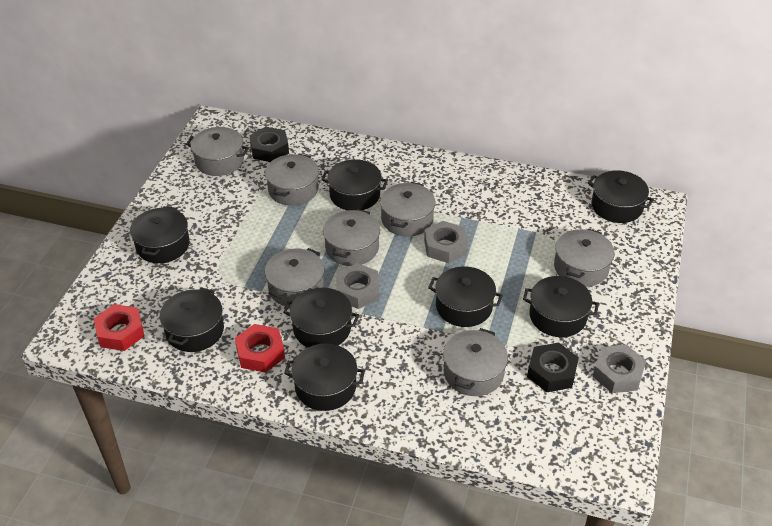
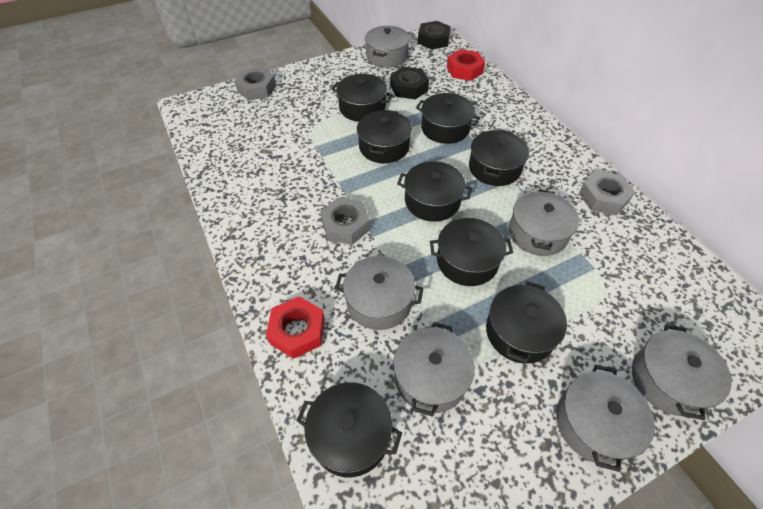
grey pot: 7 -> 6

